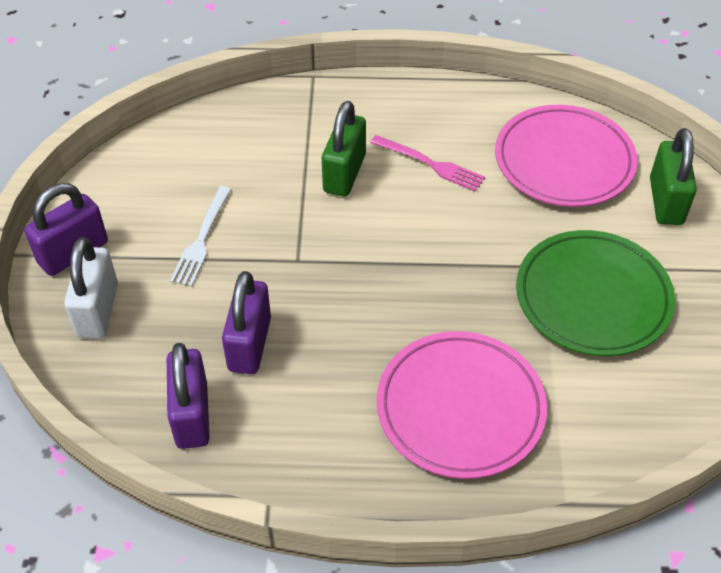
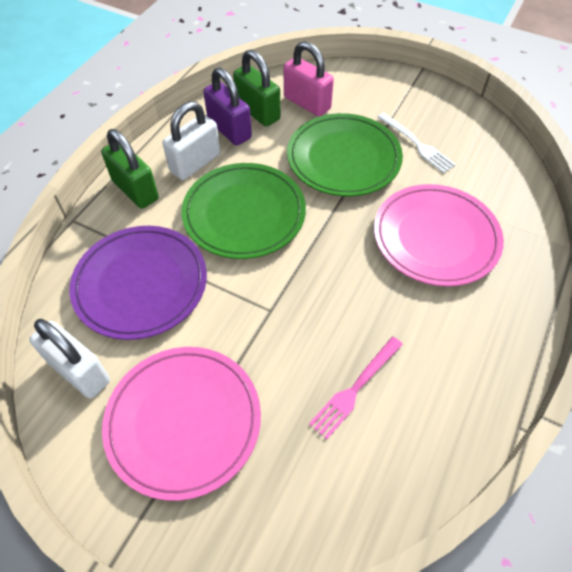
green plate: 1 -> 2
pink padlock: 0 -> 1
purple padlock: 3 -> 1
purple plate: 0 -> 1
white padlock: 1 -> 2

